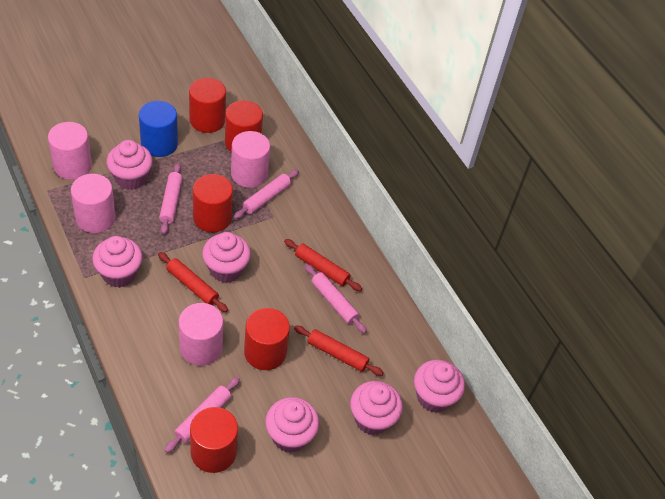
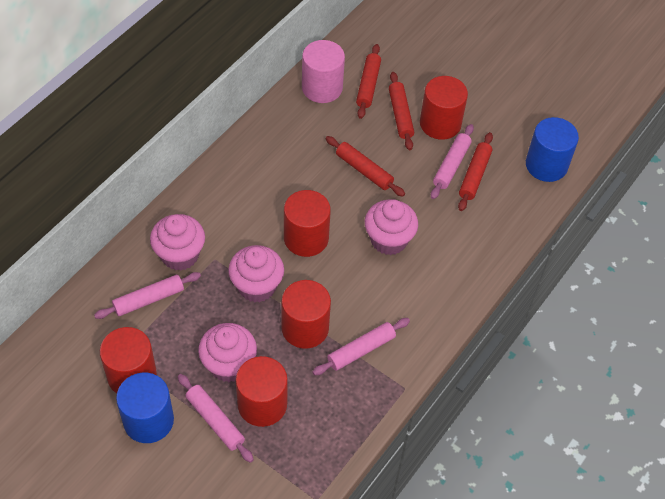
blue cylinder: 1 -> 2
pink cupcake: 6 -> 4
pink cylinder: 4 -> 1
red rolling pin: 3 -> 4

